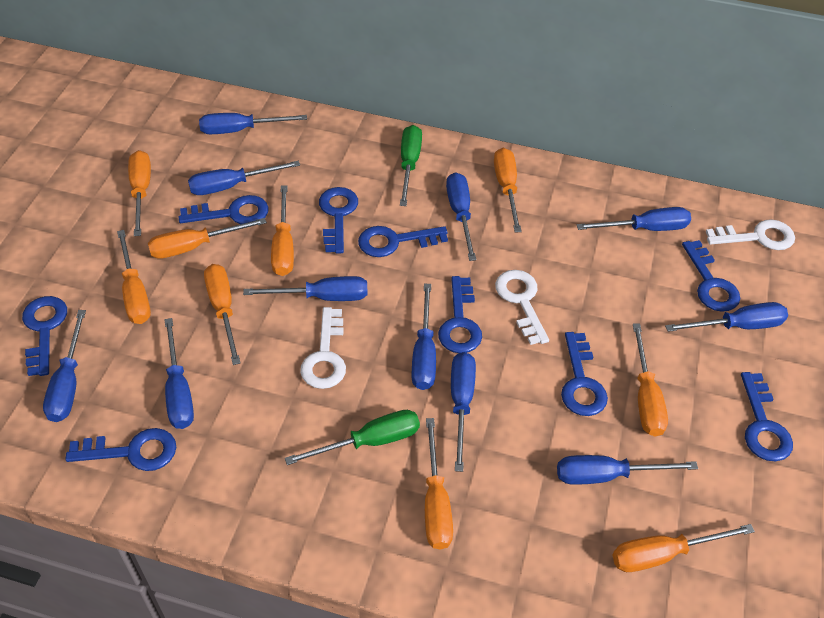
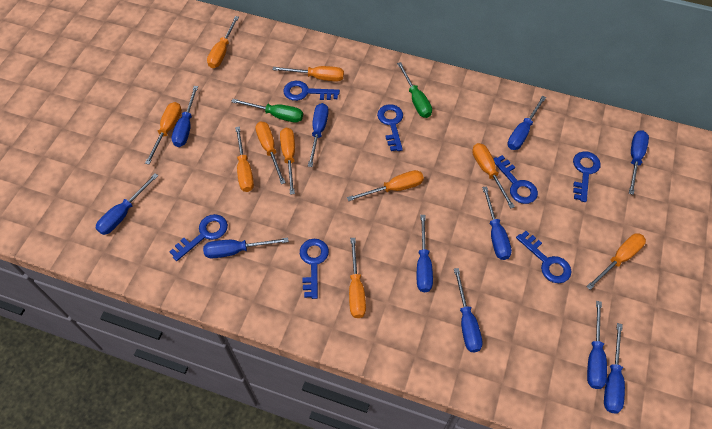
blue key: 9 -> 7
orange screwdriver: 9 -> 10
white key: 3 -> 0

